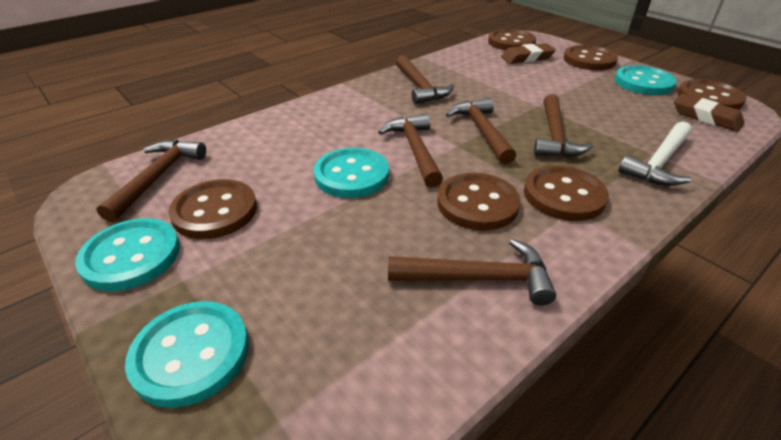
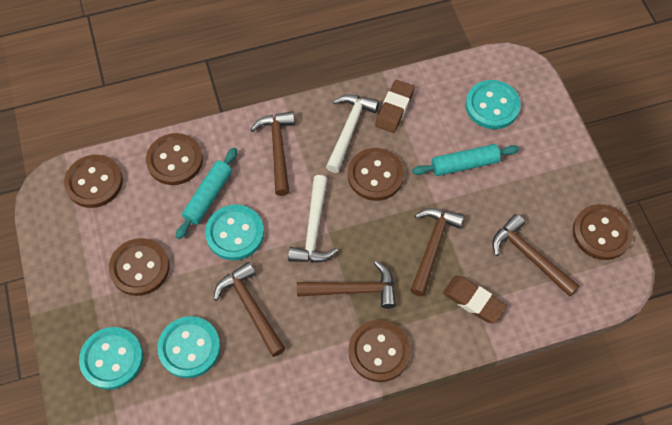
brown hammer: 6 -> 5
turquoise rolling pin: 0 -> 2
white hammer: 1 -> 2

